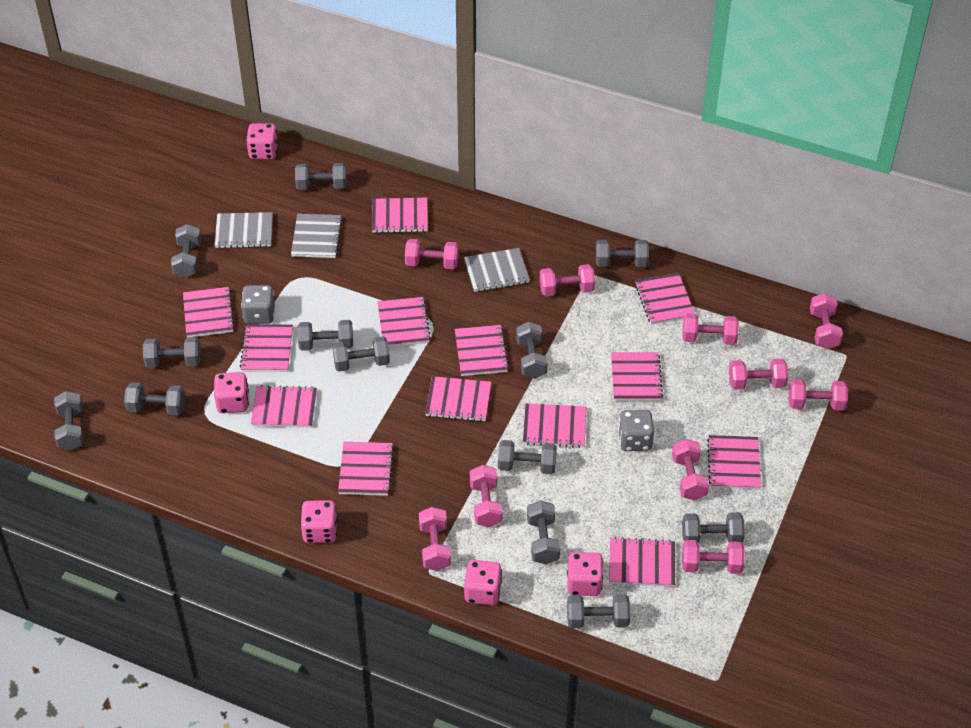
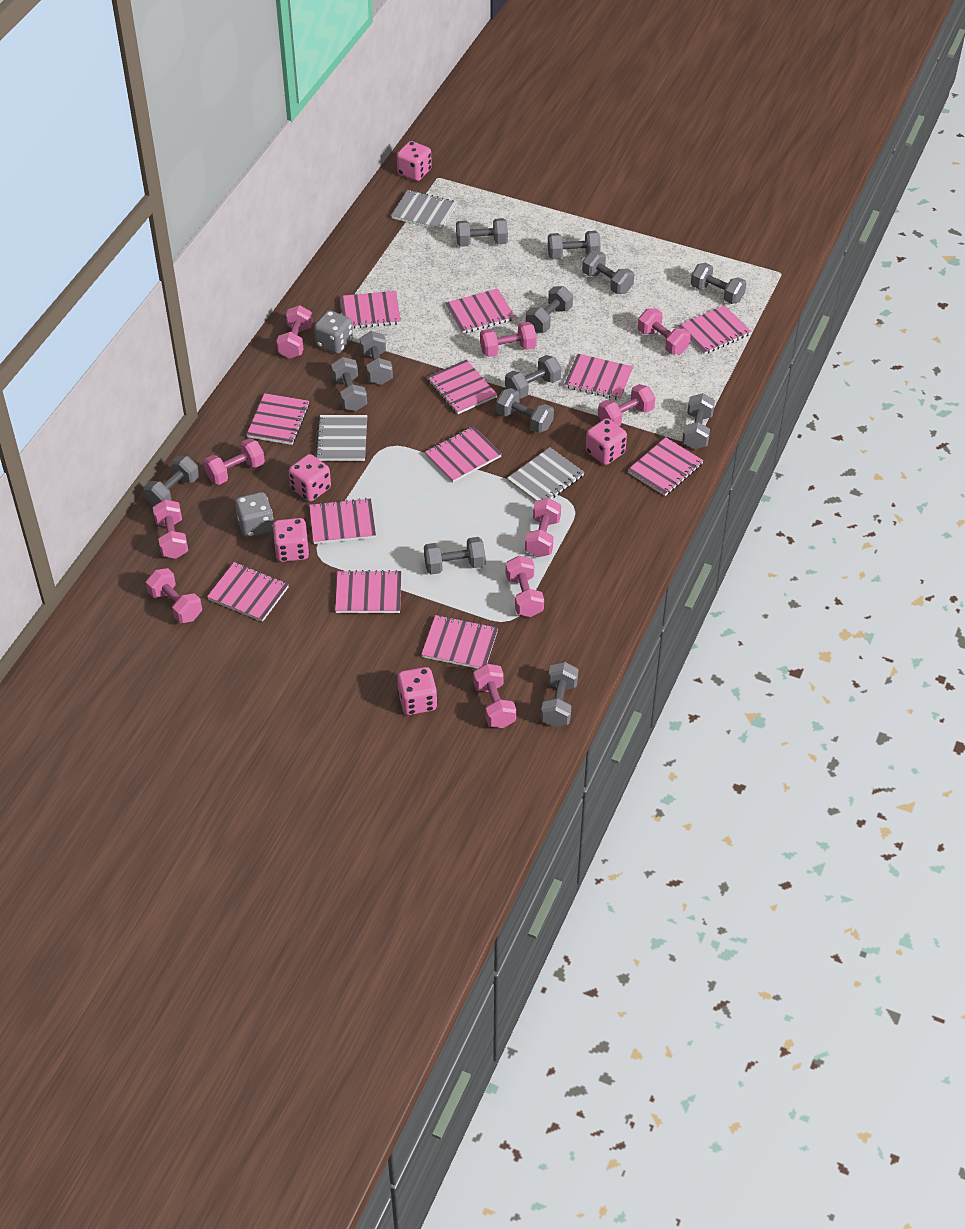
pink notebook: 13 -> 12

